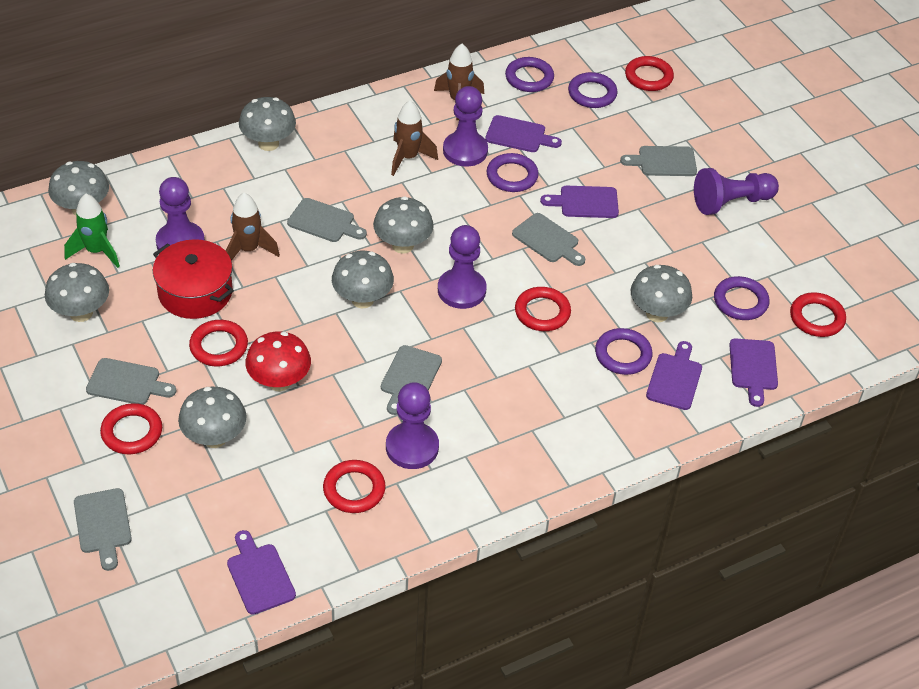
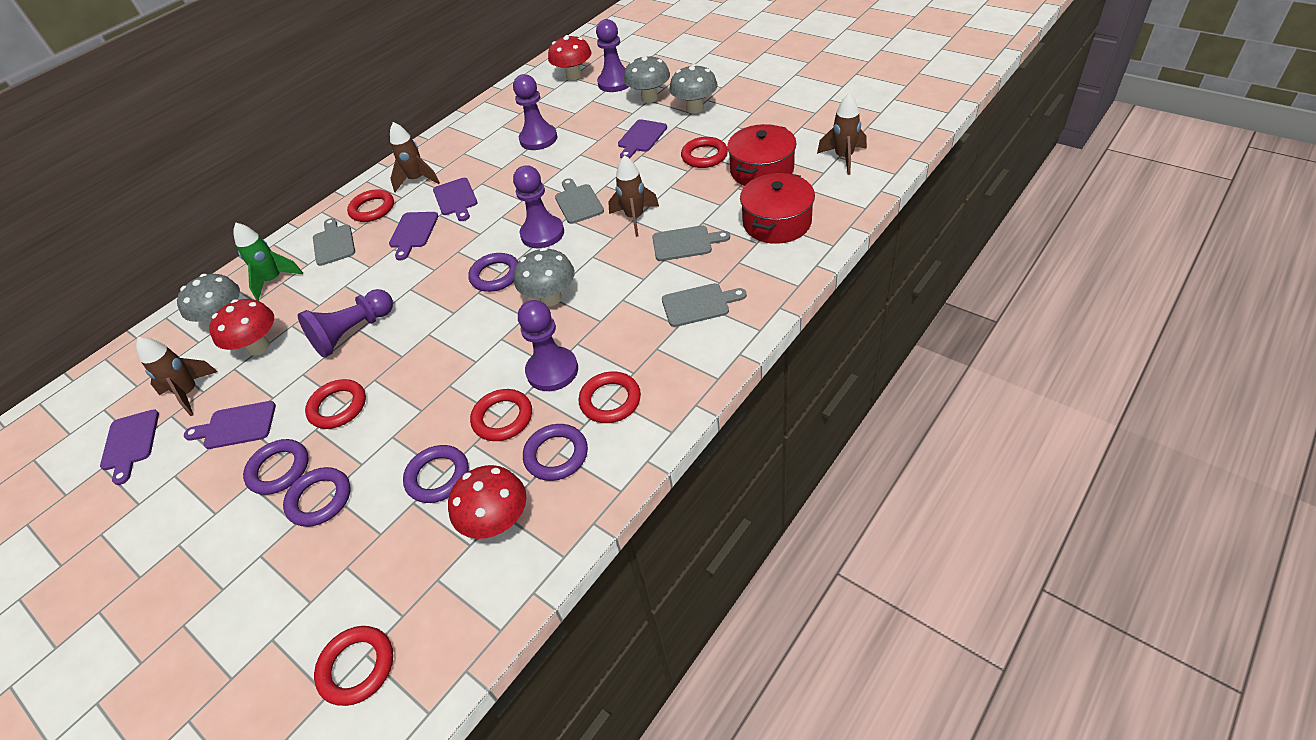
brown rocket: 3 -> 4
grey cutting board: 6 -> 4
grey mushroom: 7 -> 4
red mushroom: 1 -> 3
red pot: 1 -> 2

